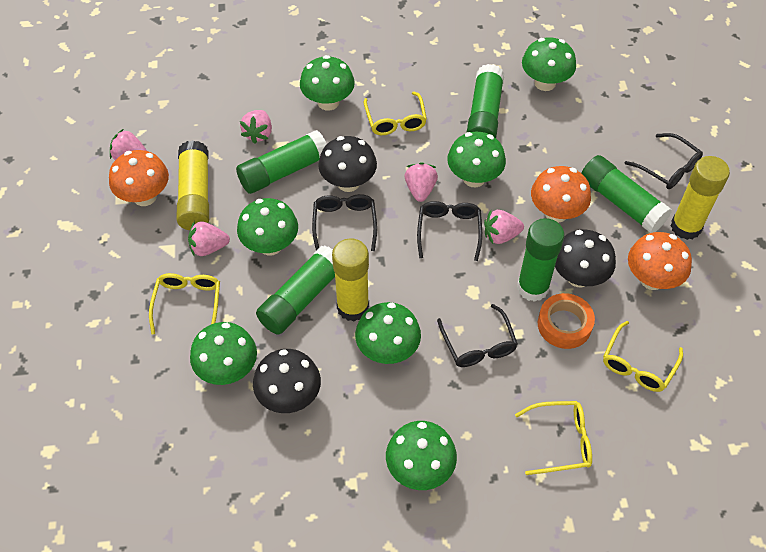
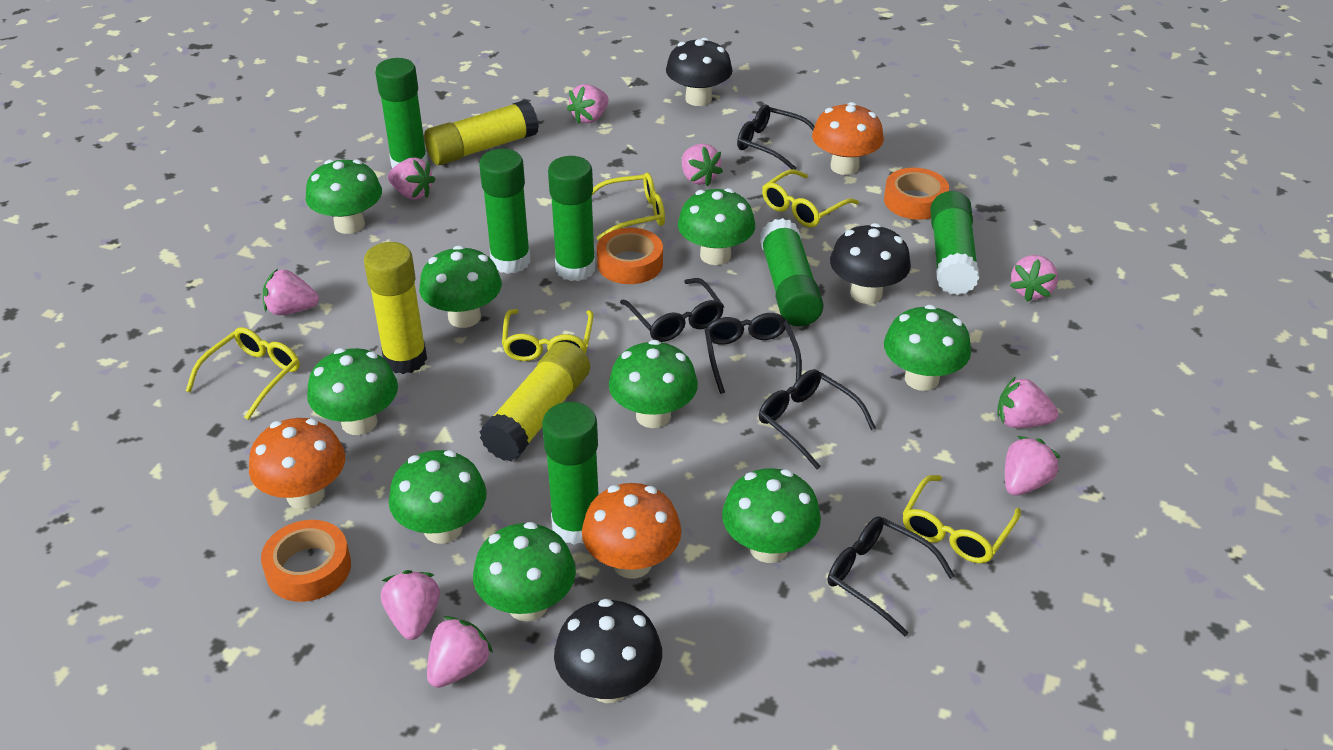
black glasses: 4 -> 5
green glue stick: 5 -> 6
green mushroom: 7 -> 9
orange tape: 1 -> 3
pink strawberry: 5 -> 9
yellow glasses: 4 -> 5

